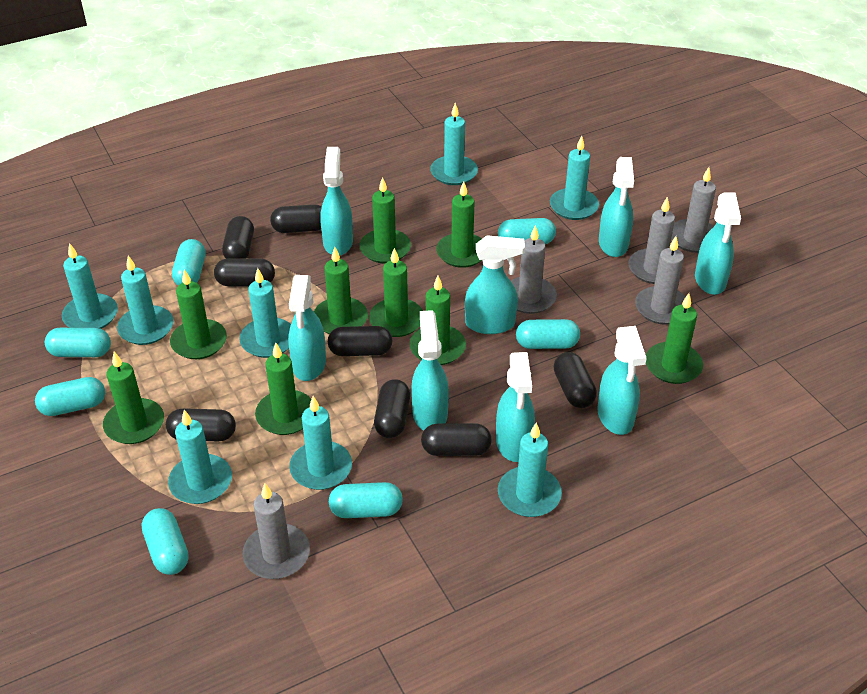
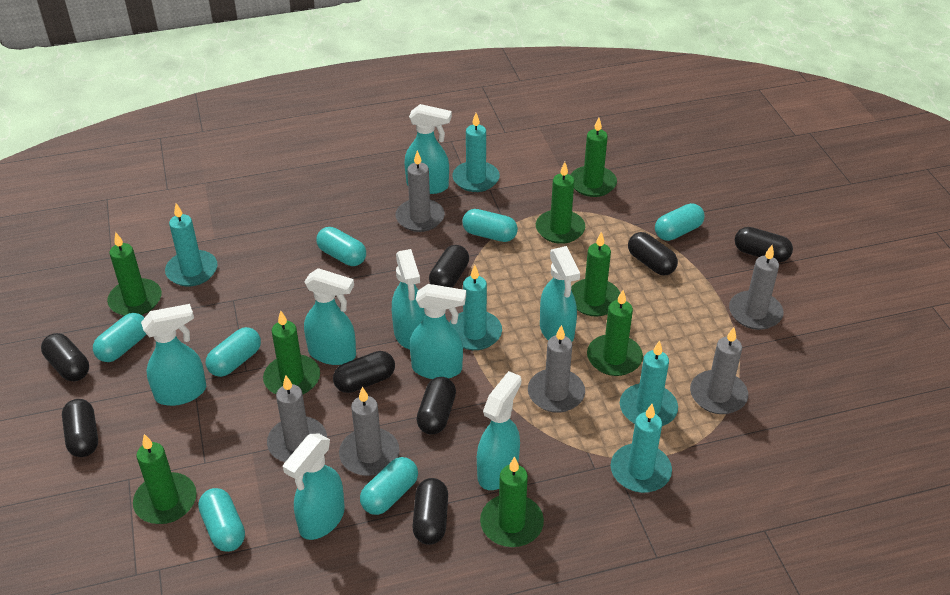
green candle: 9 -> 8
grey candle: 5 -> 6
turquoise candle: 8 -> 5

